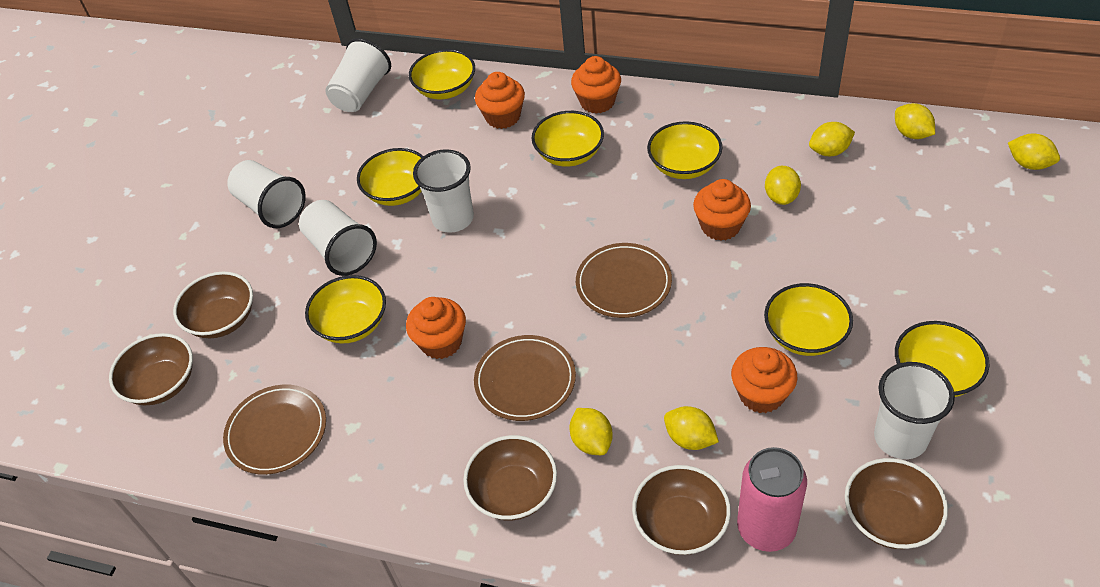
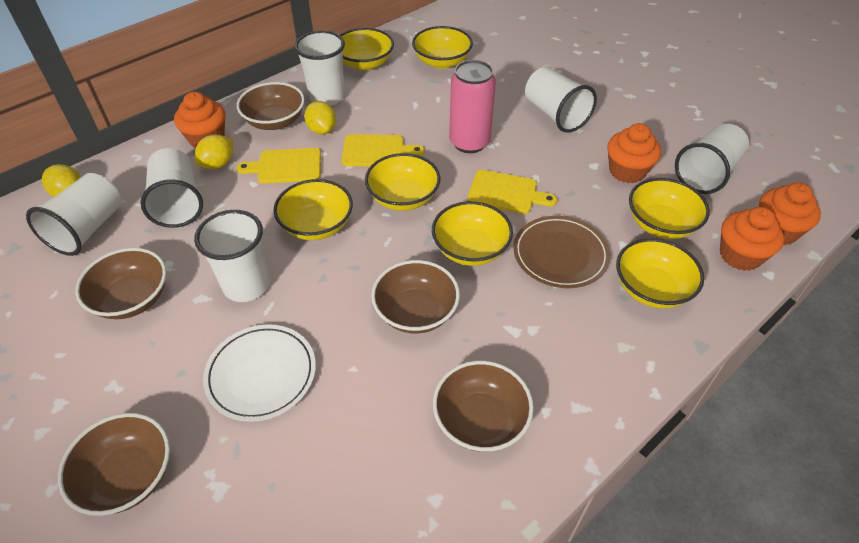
brown plate: 3 -> 1
orange cupcake: 5 -> 4
white cup: 5 -> 6
white plate: 0 -> 1
yellow cutting board: 0 -> 3
yellow lemon: 6 -> 3

